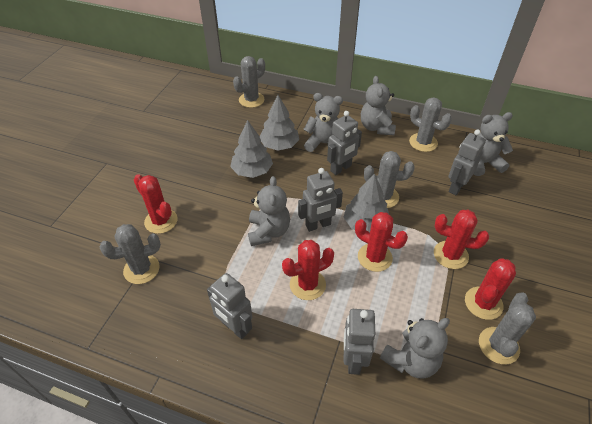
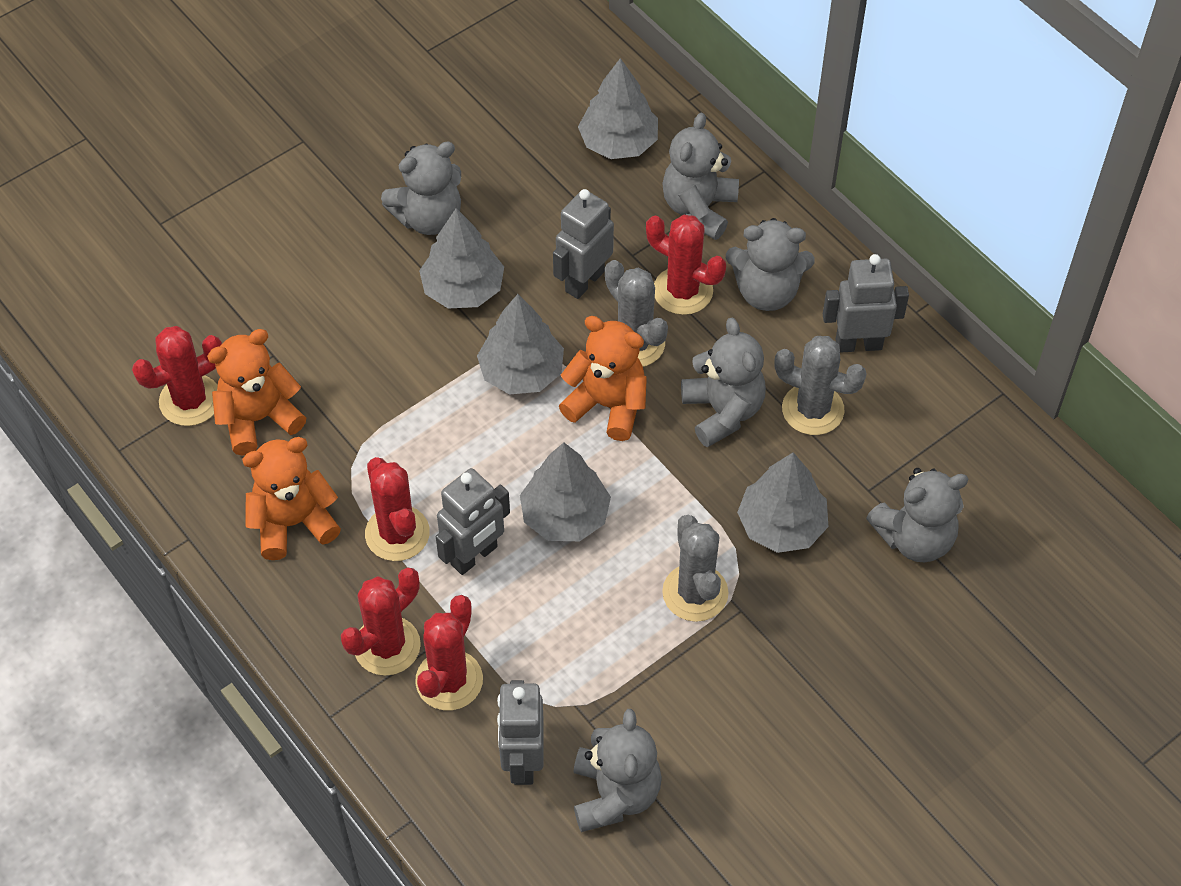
grey cactus: 5 -> 3
grey robot: 5 -> 4
grey teddy bear: 5 -> 6
grey tree: 3 -> 5
orange teddy bear: 0 -> 3

